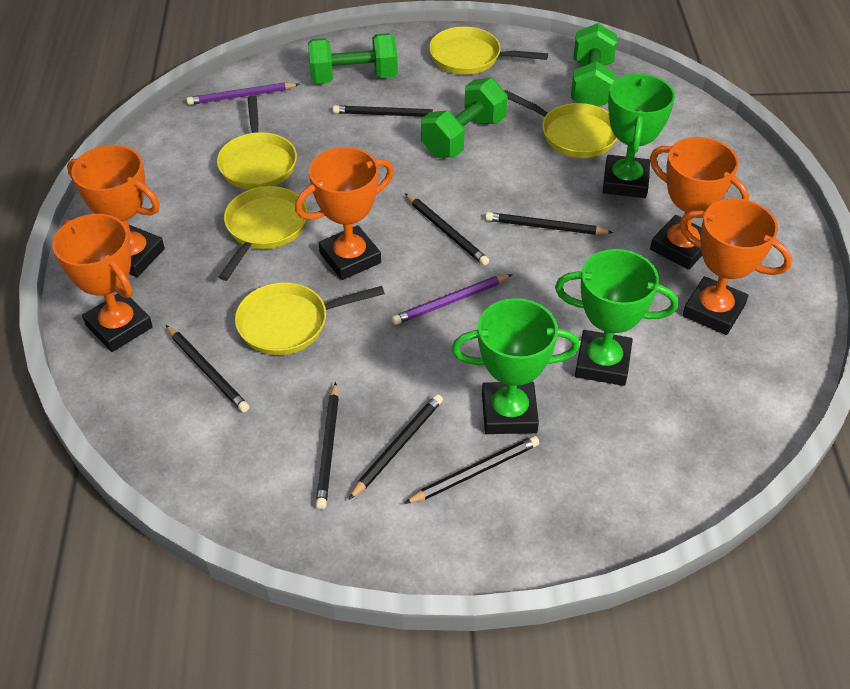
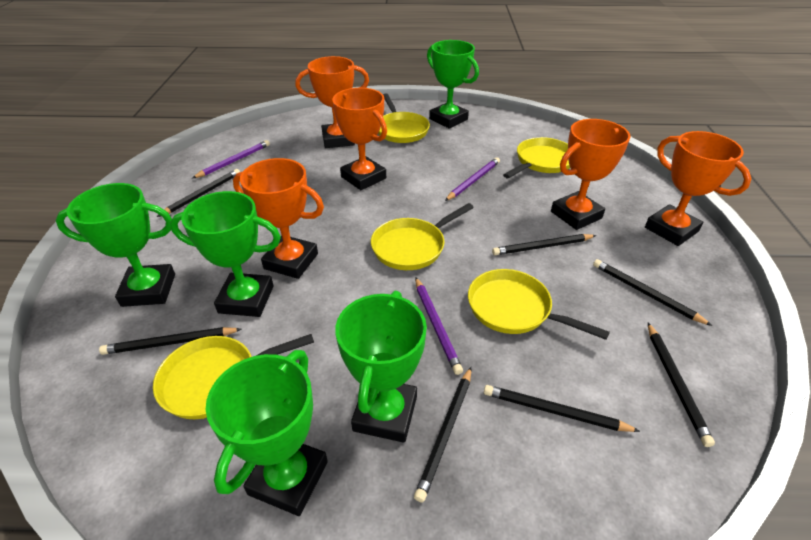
green dumbbell: 3 -> 0
green trophy: 3 -> 5
purple pencil: 2 -> 3

